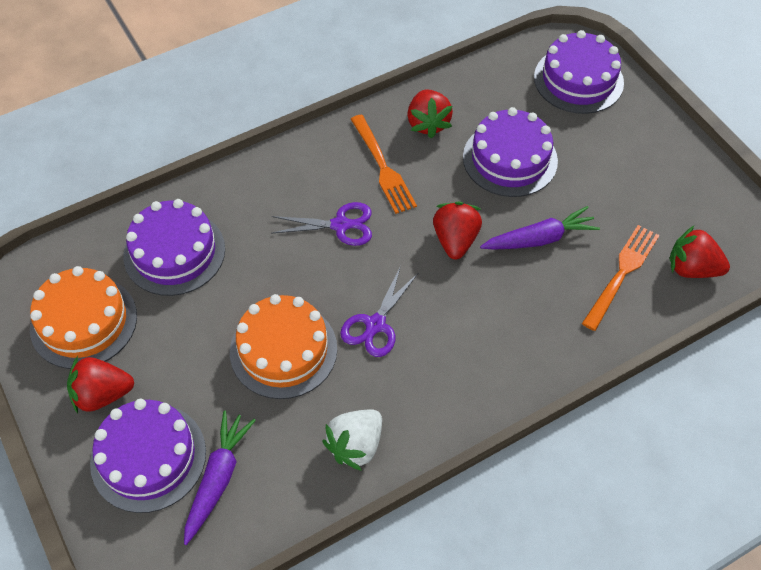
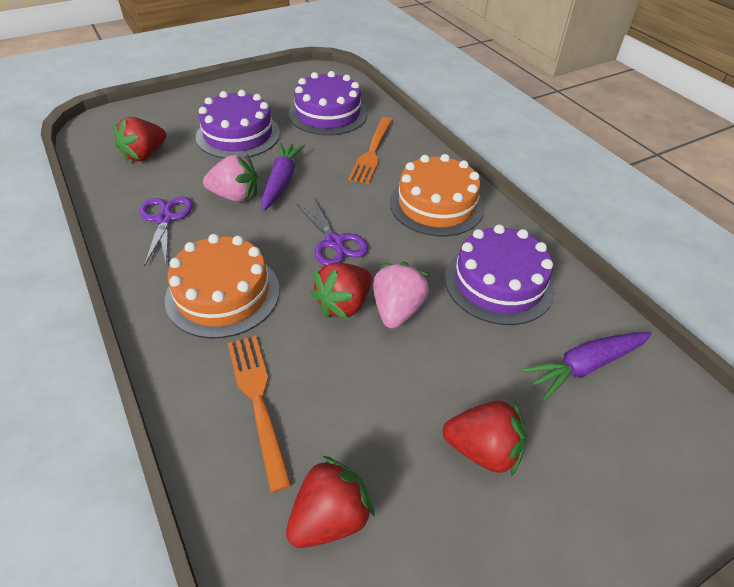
pink strawberry: 0 -> 2
purple cake: 4 -> 3
white strawberry: 1 -> 0

